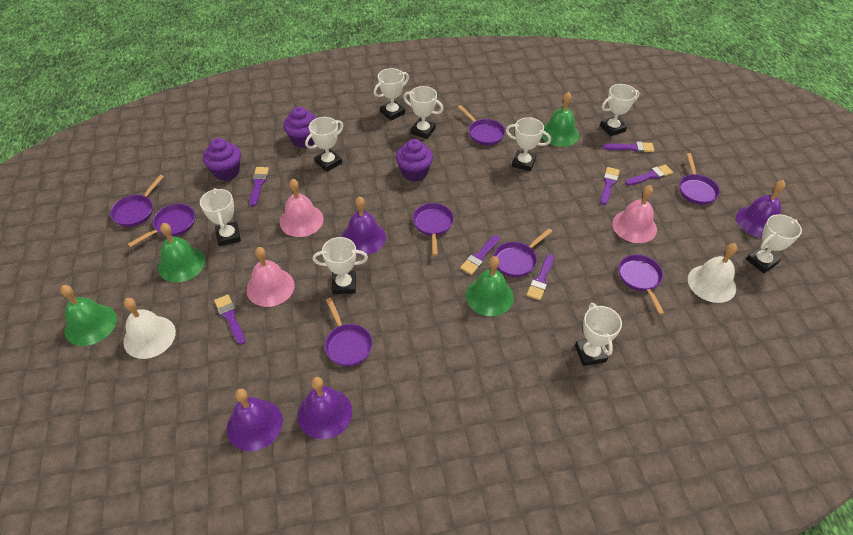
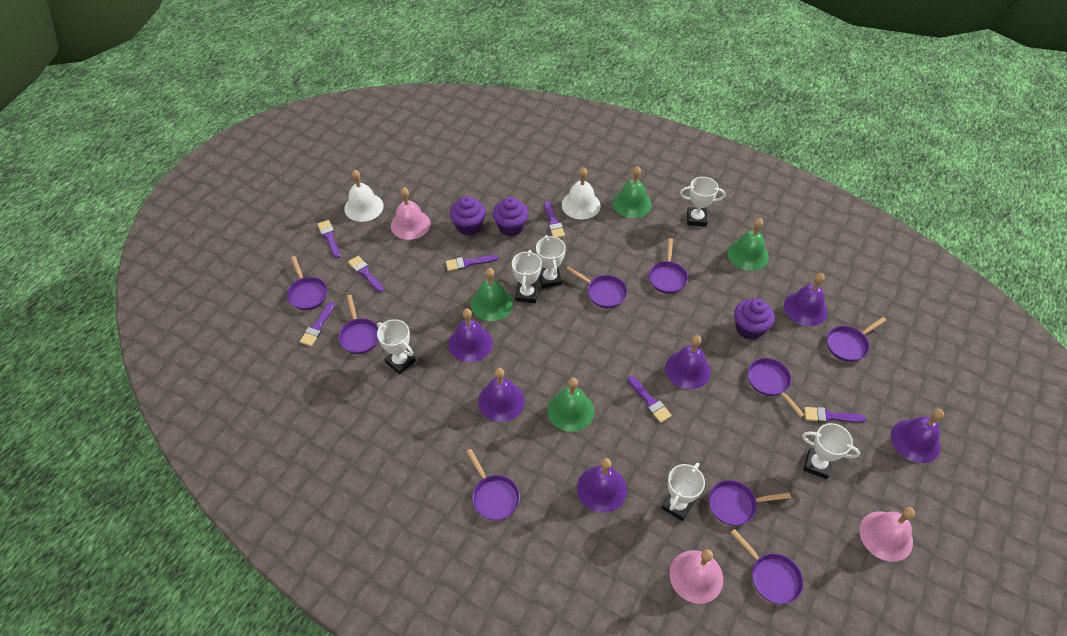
purple bell: 4 -> 6
purple pan: 8 -> 9
white trophy: 9 -> 6

